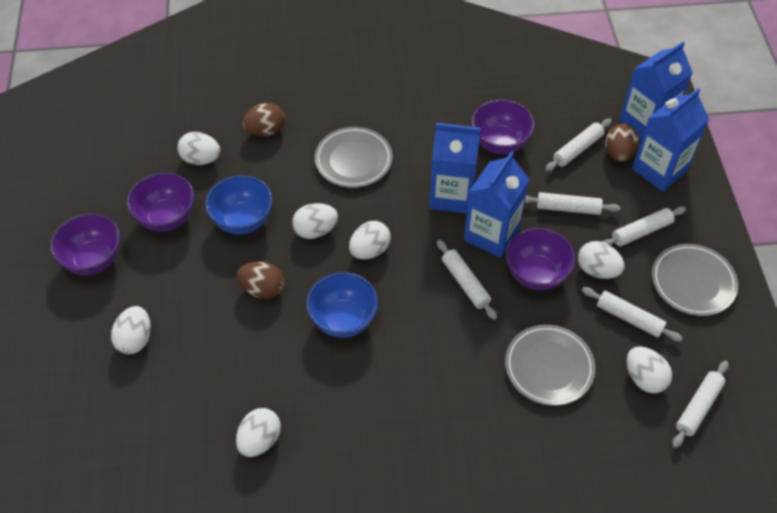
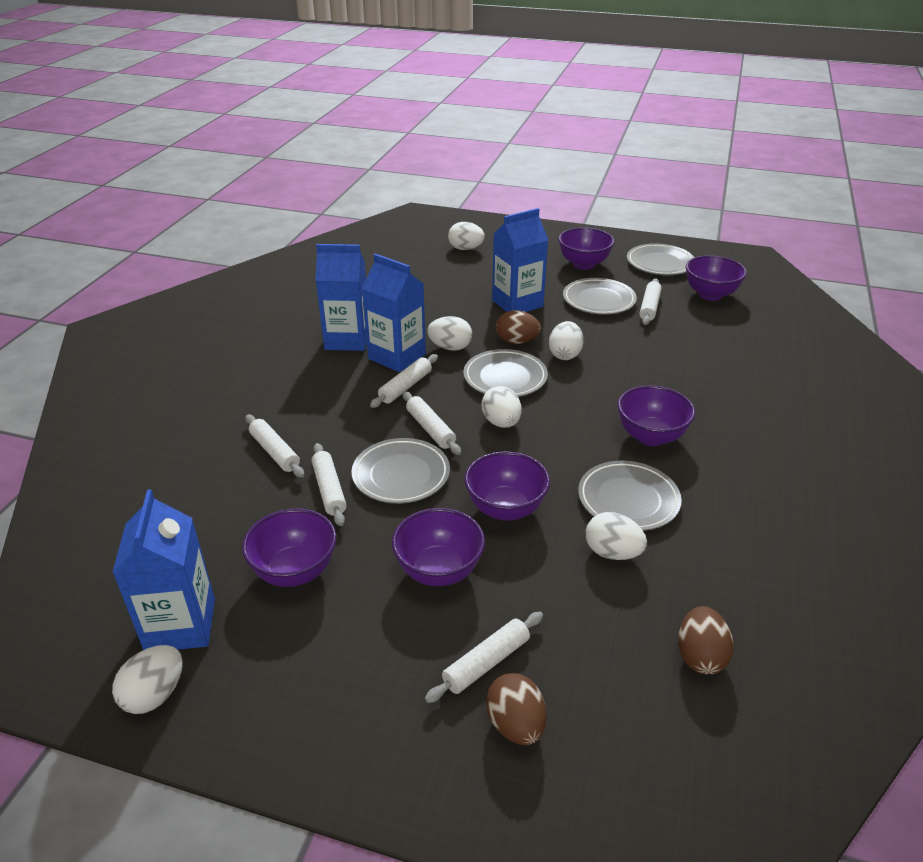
blue bowl: 2 -> 0
grey plate: 3 -> 5
purple bowl: 4 -> 6
white egg: 7 -> 6

